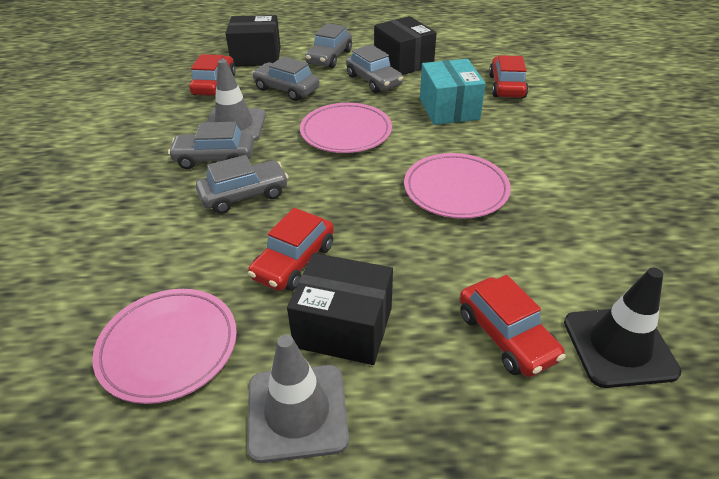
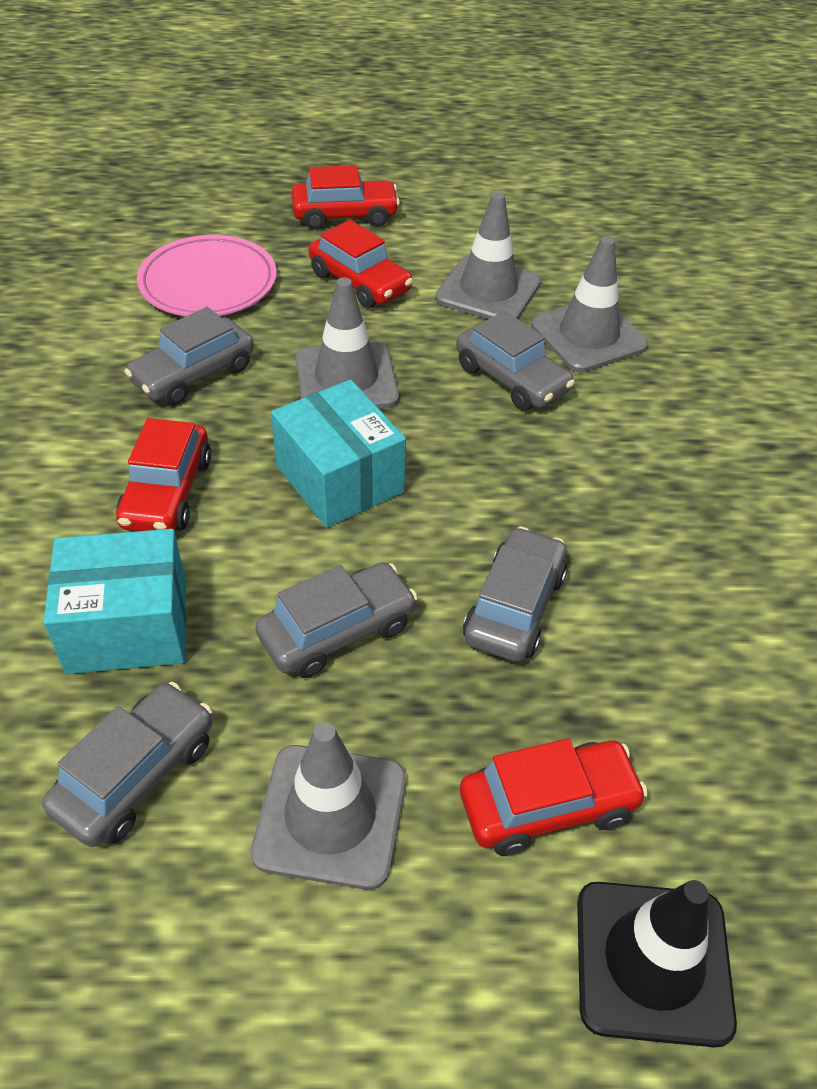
black box: 3 -> 0
grey traffic cone: 2 -> 4
pink plate: 3 -> 1
turquoise box: 1 -> 2

